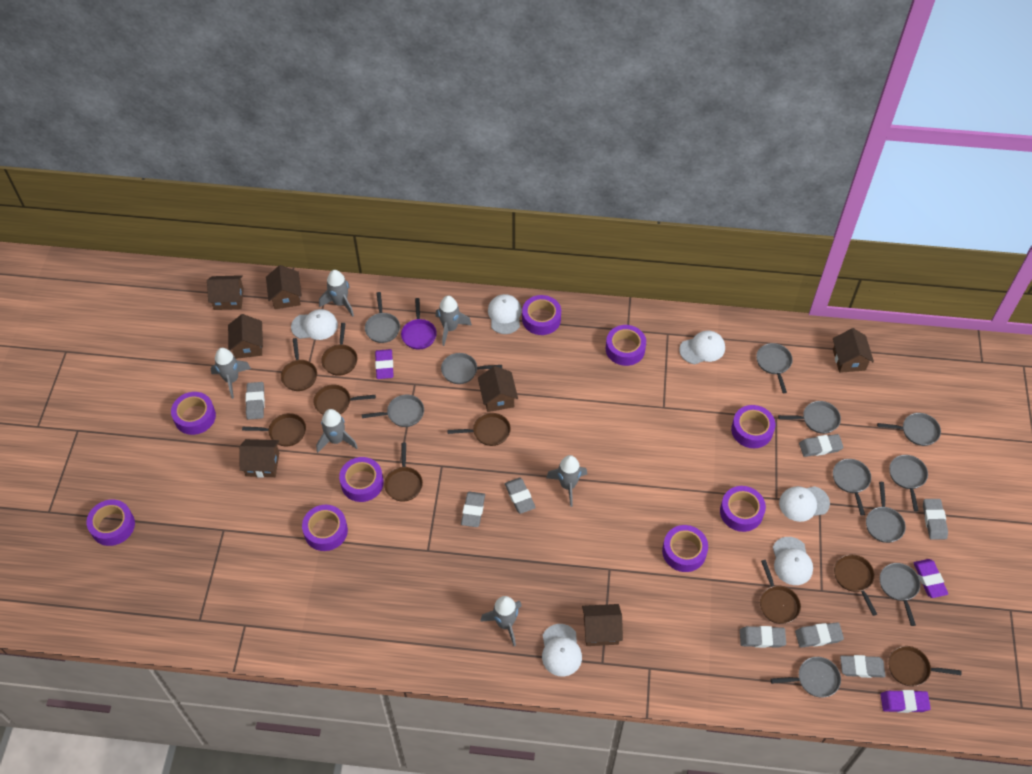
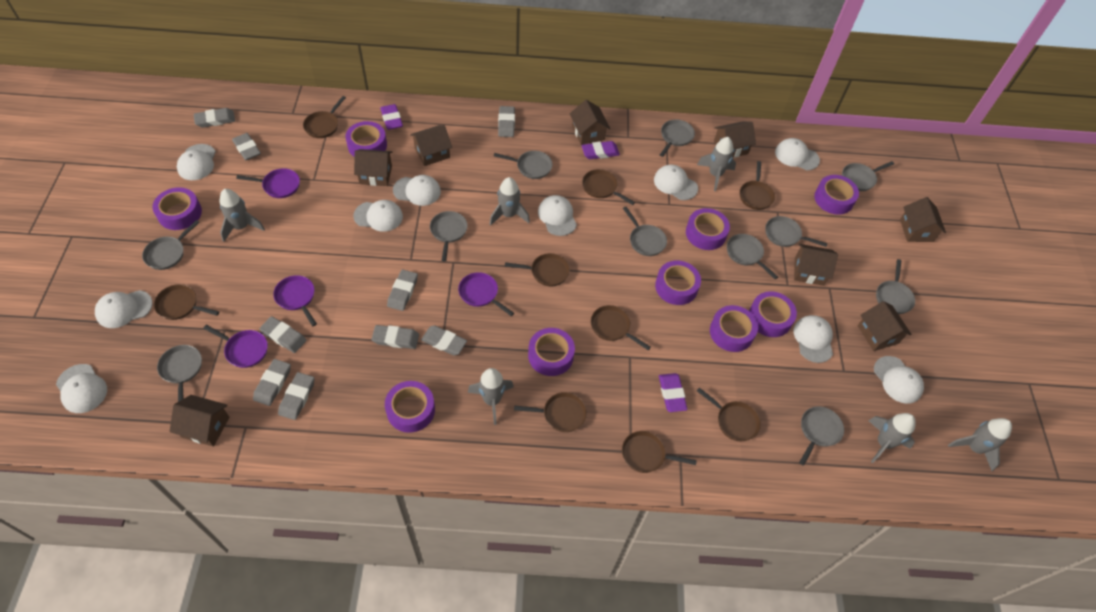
brown house: 7 -> 8
grey eraser: 8 -> 9
purple pan: 1 -> 4
white cap: 6 -> 10

